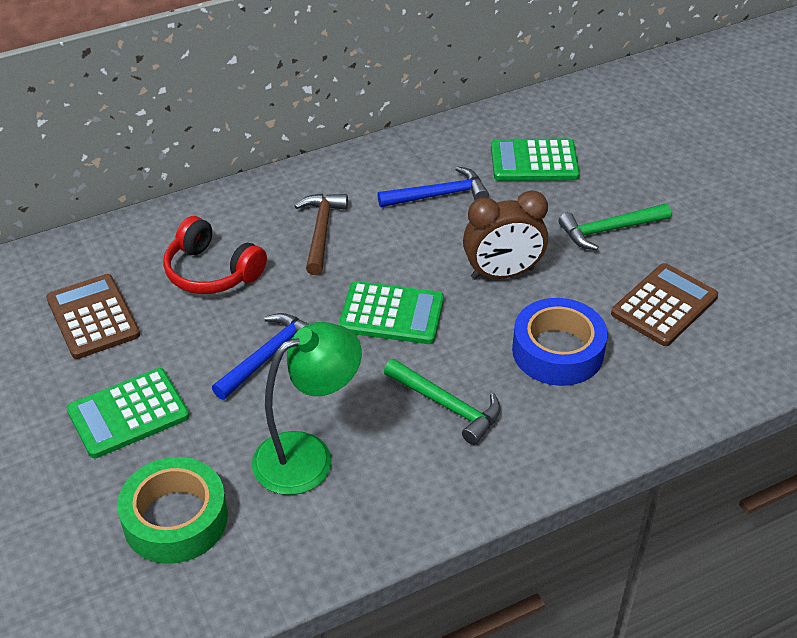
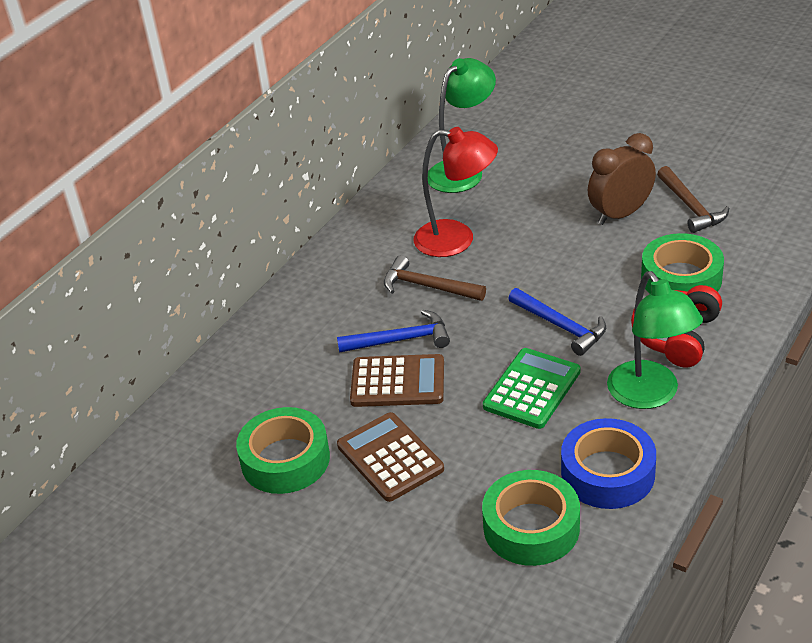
brown hammer: 1 -> 2
green calculator: 3 -> 1
green hammer: 2 -> 0
green lamp: 1 -> 2
green tape: 1 -> 3
red lamp: 0 -> 1

